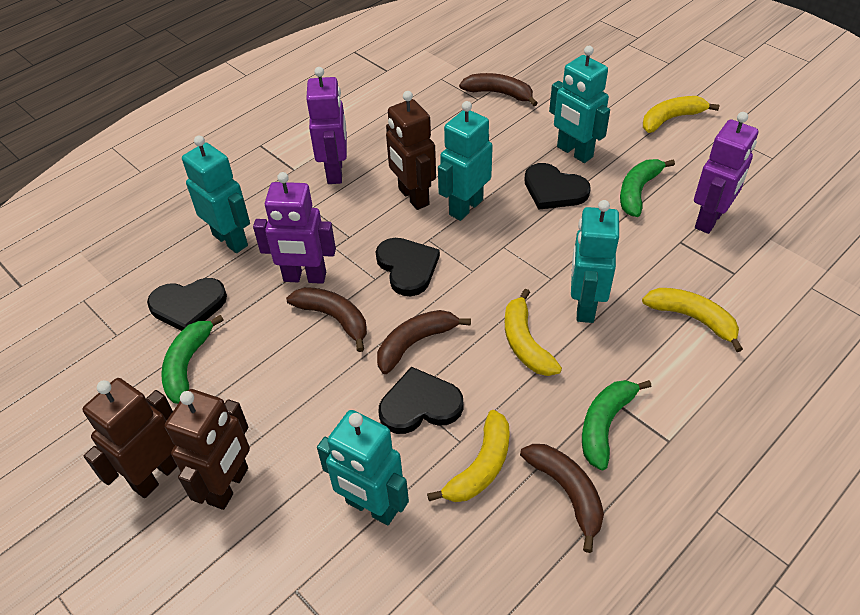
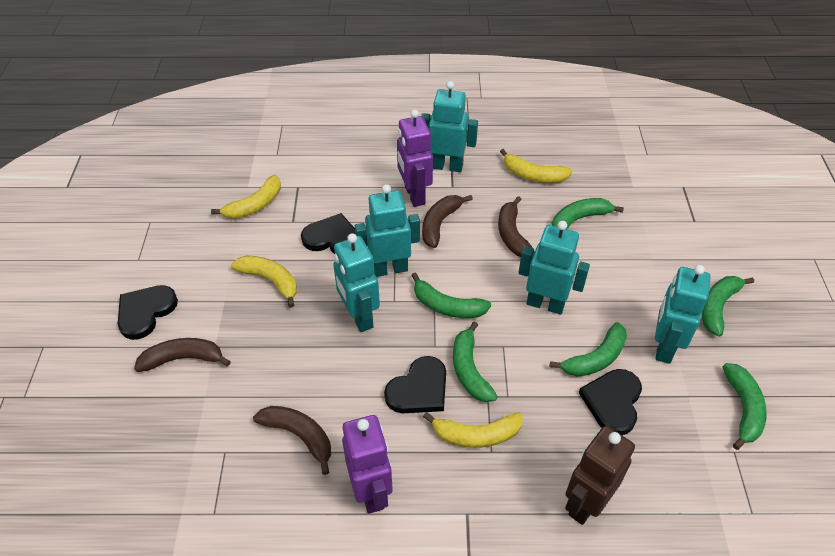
brown robot: 3 -> 1
green banana: 3 -> 6
purple robot: 3 -> 2

